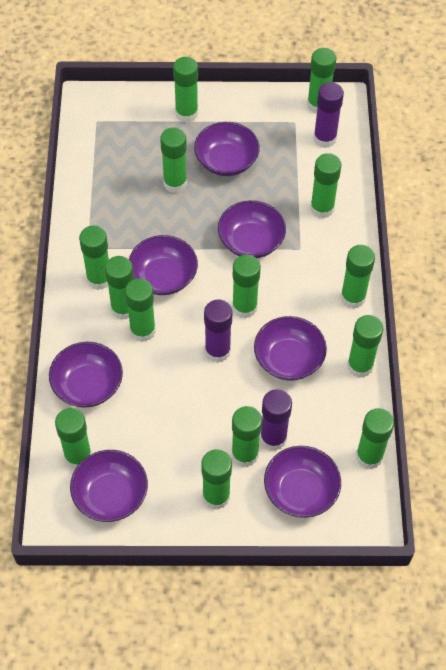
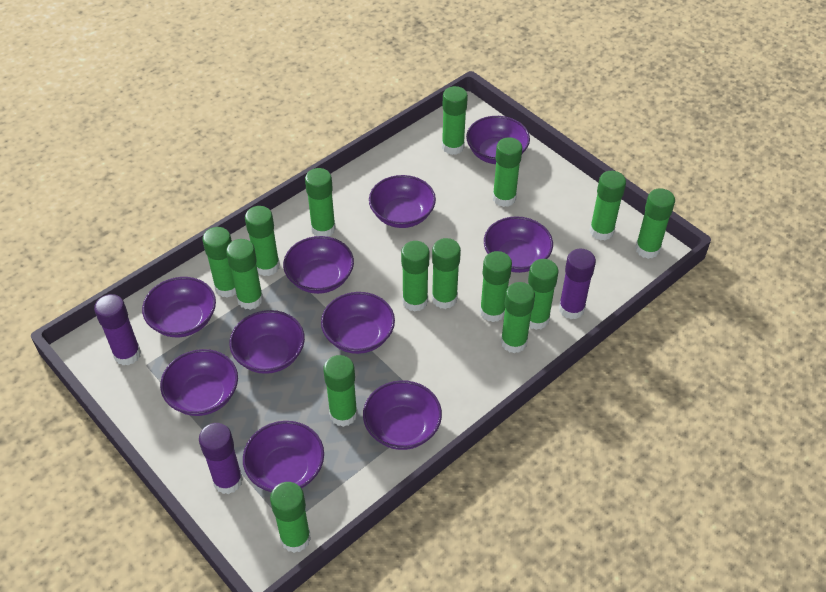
green glue stick: 14 -> 15
purple bowl: 7 -> 10

